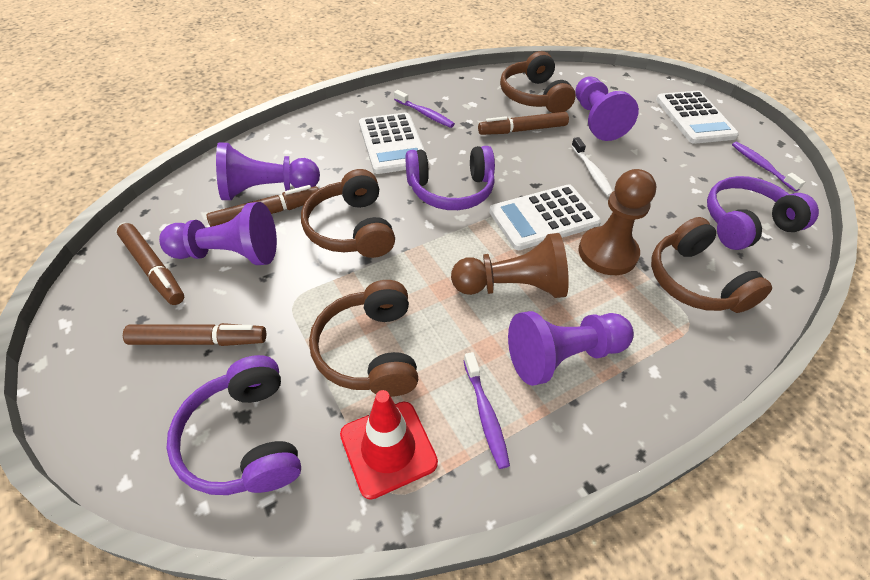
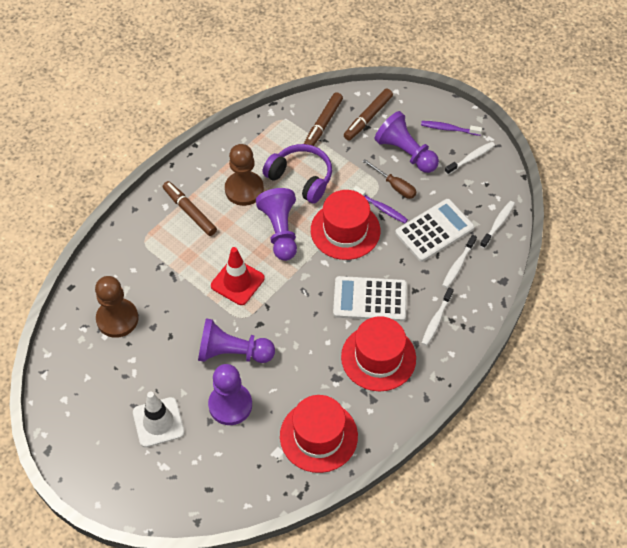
brown headphones: 4 -> 0
brown marker: 4 -> 3
brown screwdriver: 0 -> 1
purple headphones: 3 -> 1
purple toothbrush: 3 -> 2
red hat: 0 -> 3
white calculator: 3 -> 2
white toothbrush: 1 -> 4
white traffic cone: 0 -> 1

